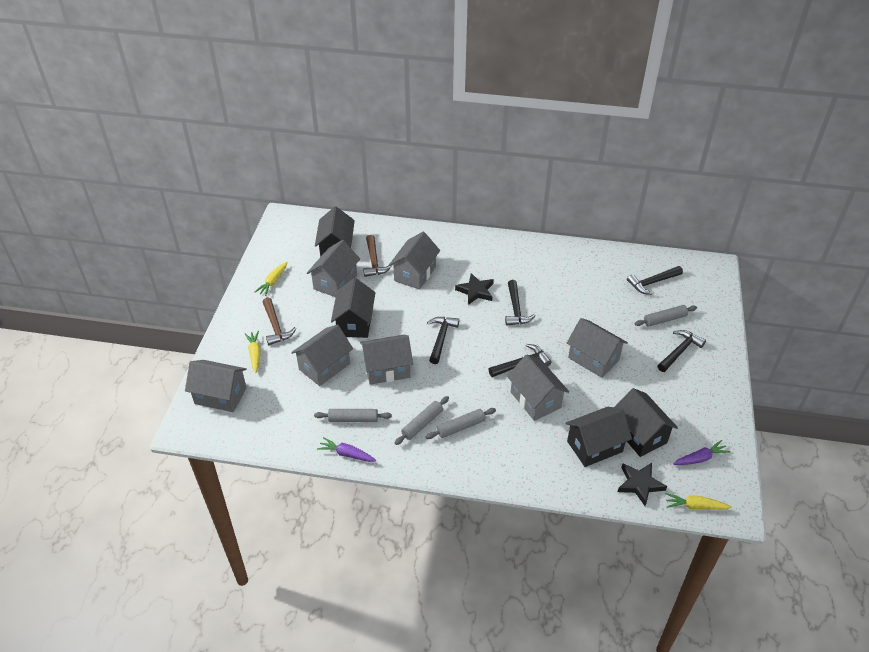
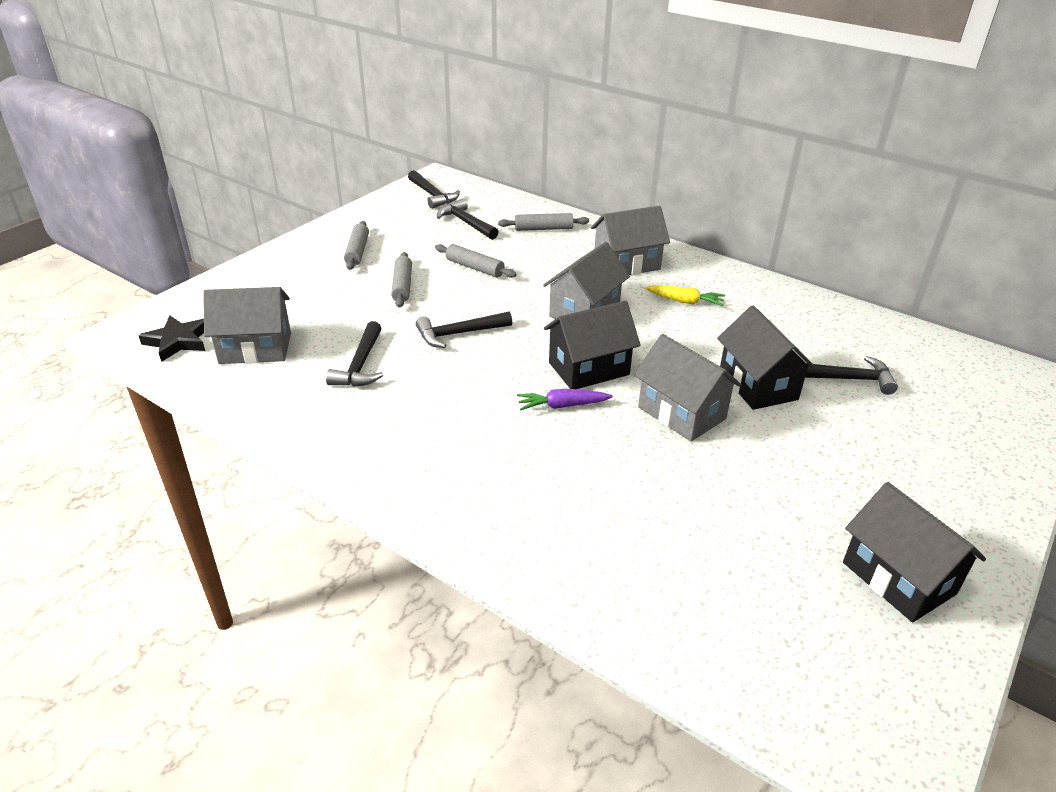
black house: 4 -> 3
black star: 2 -> 1
brown hammer: 2 -> 0
grey house: 7 -> 4
purple carrot: 2 -> 1
yellow carrot: 3 -> 1

